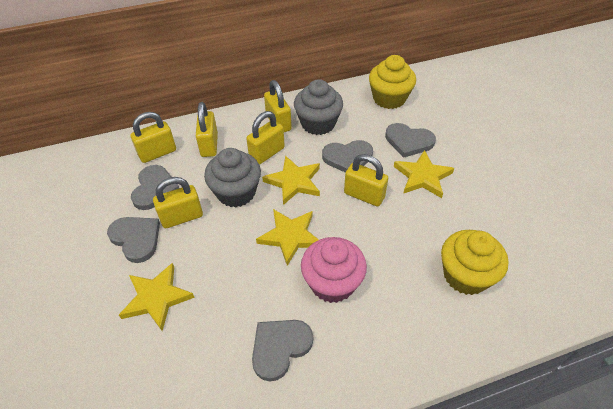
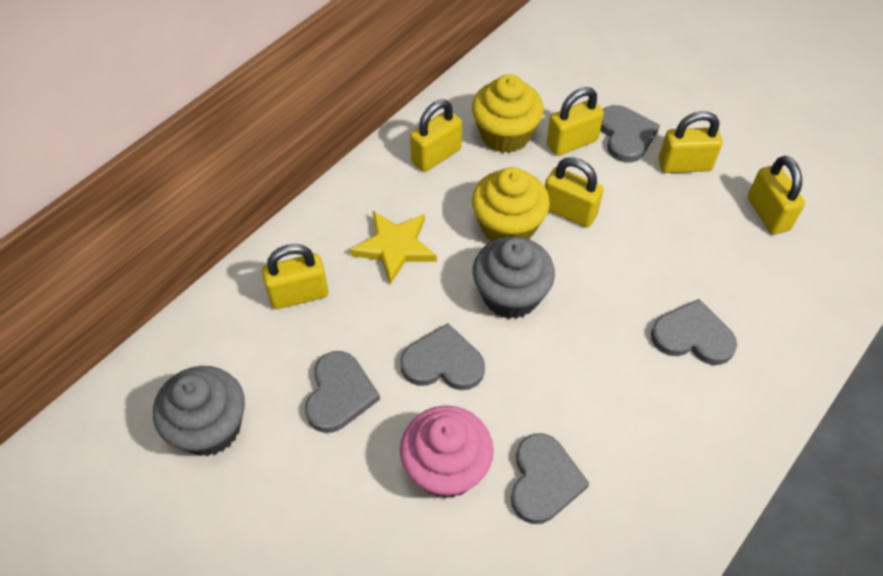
yellow star: 4 -> 1

